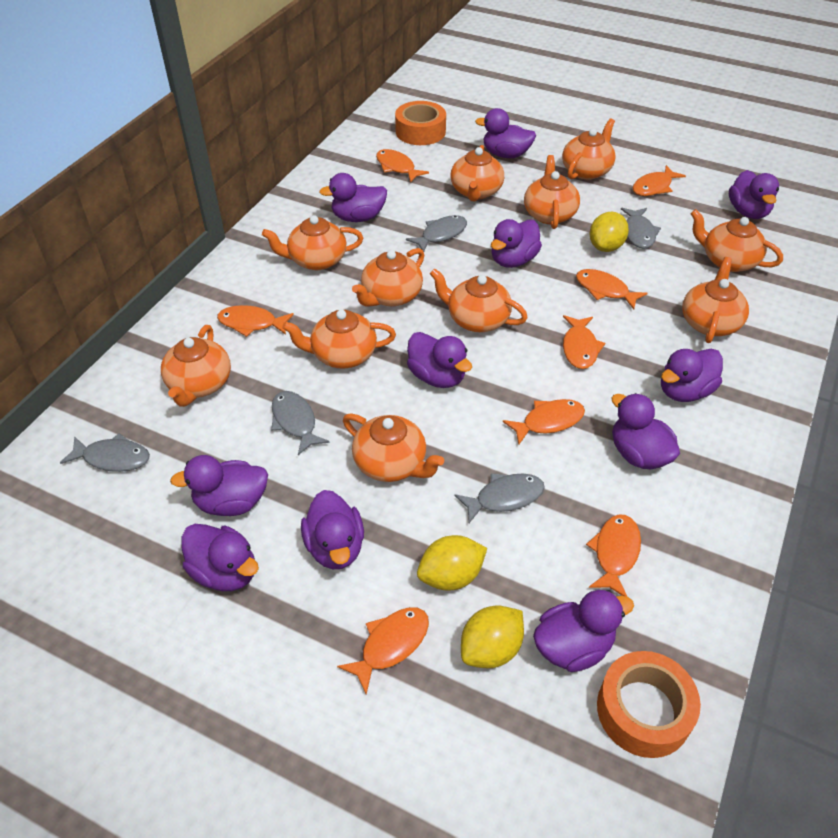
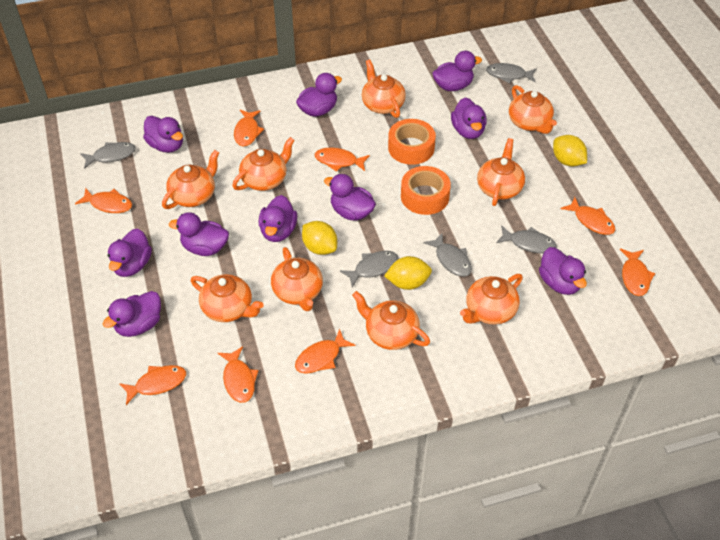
orange teapot: 11 -> 9
purple duck: 11 -> 10

